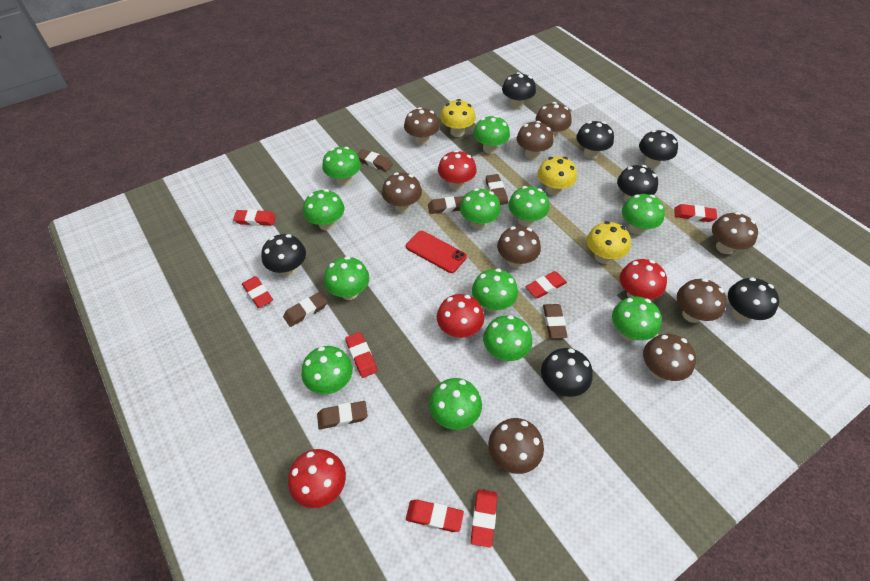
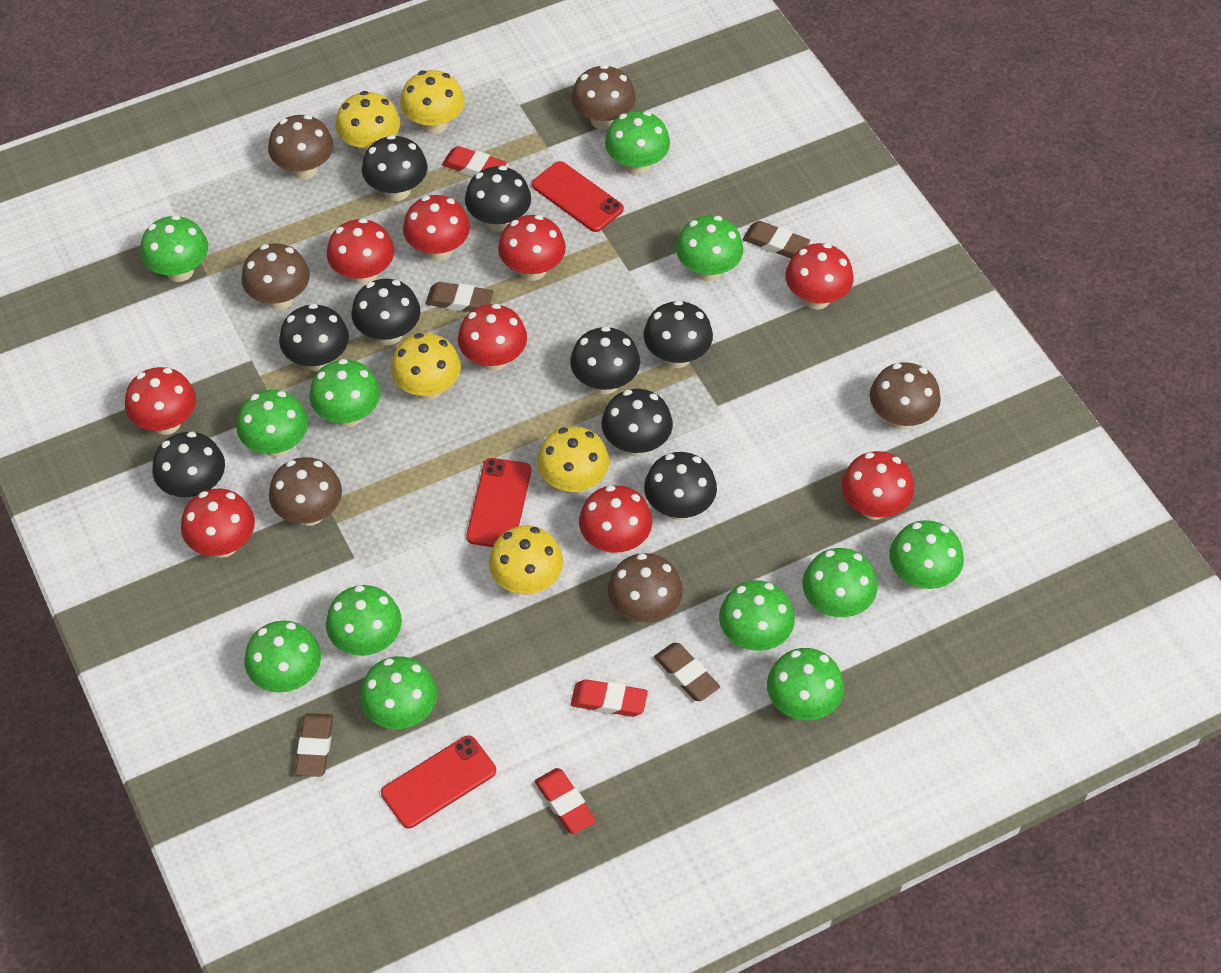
black mushroom: 7 -> 9
brown eraser: 6 -> 4
brown mushroom: 9 -> 6
red eraser: 7 -> 3
red mushroom: 4 -> 9
red phone: 1 -> 3
yellow mushroom: 3 -> 5

